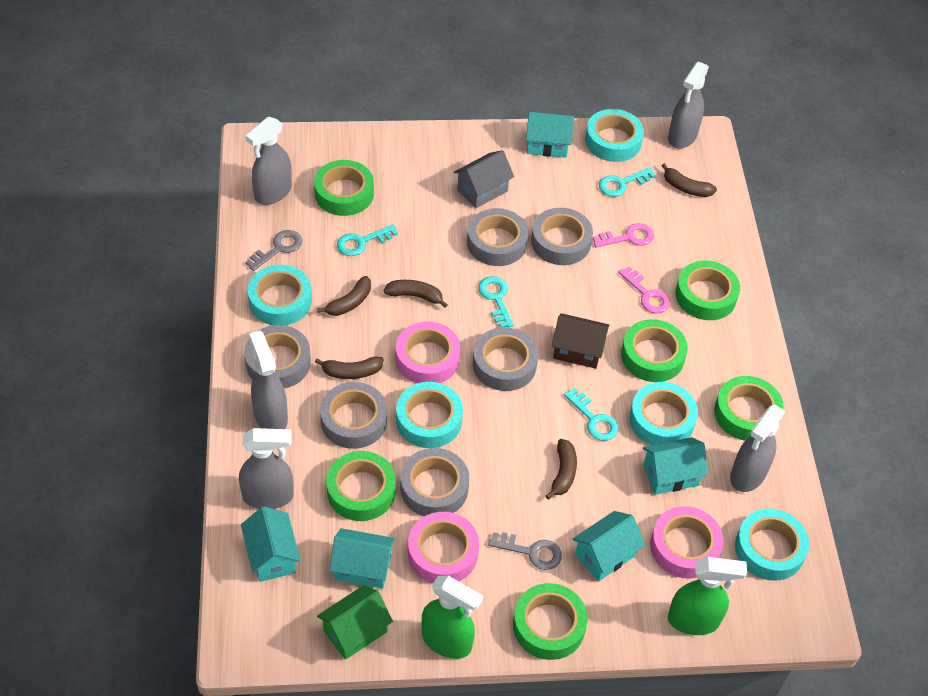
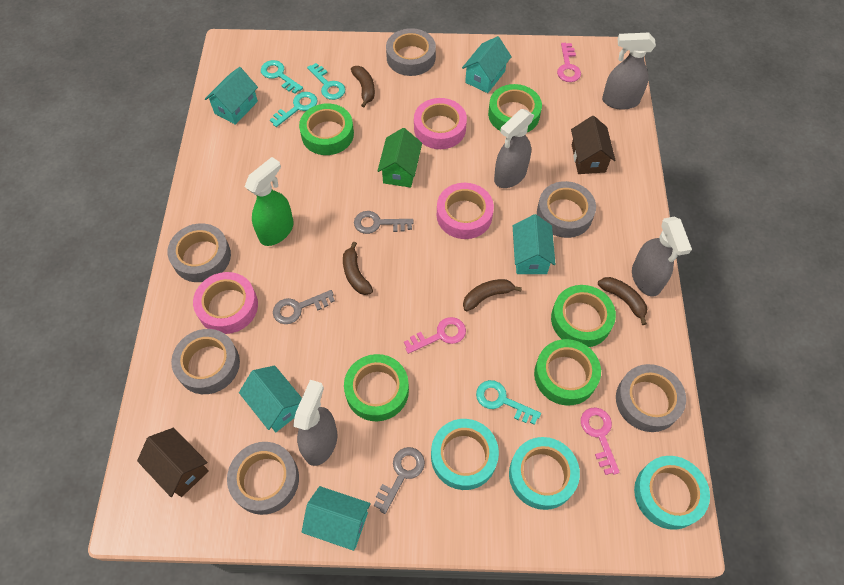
brown banana: 5 -> 4
brown house: 1 -> 2
green spray bottle: 2 -> 1
green tape: 6 -> 5
grey house: 1 -> 0
grey key: 2 -> 3
grey spray bottle: 5 -> 4
pink key: 2 -> 3
turquoise tape: 5 -> 3

